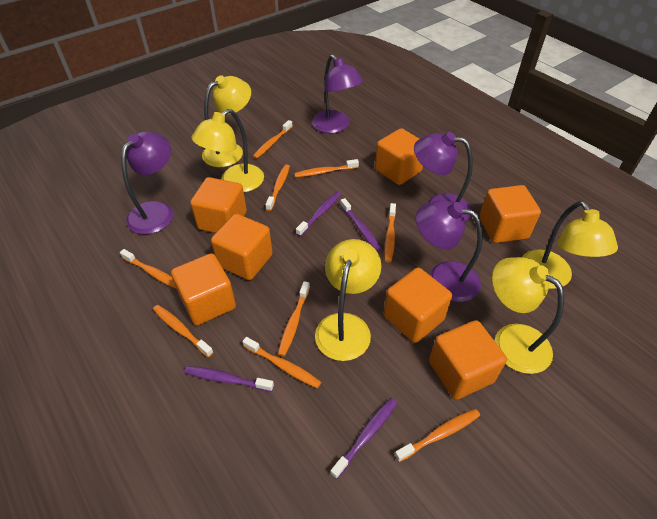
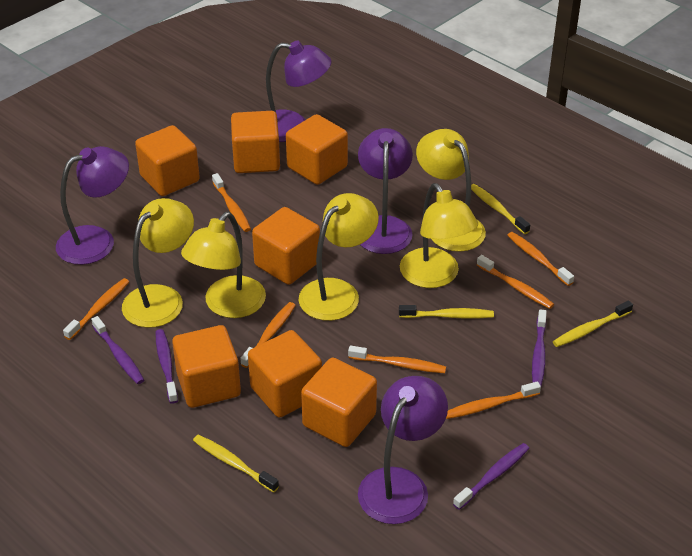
orange toothbrush: 9 -> 7
yellow toothbrush: 0 -> 4

